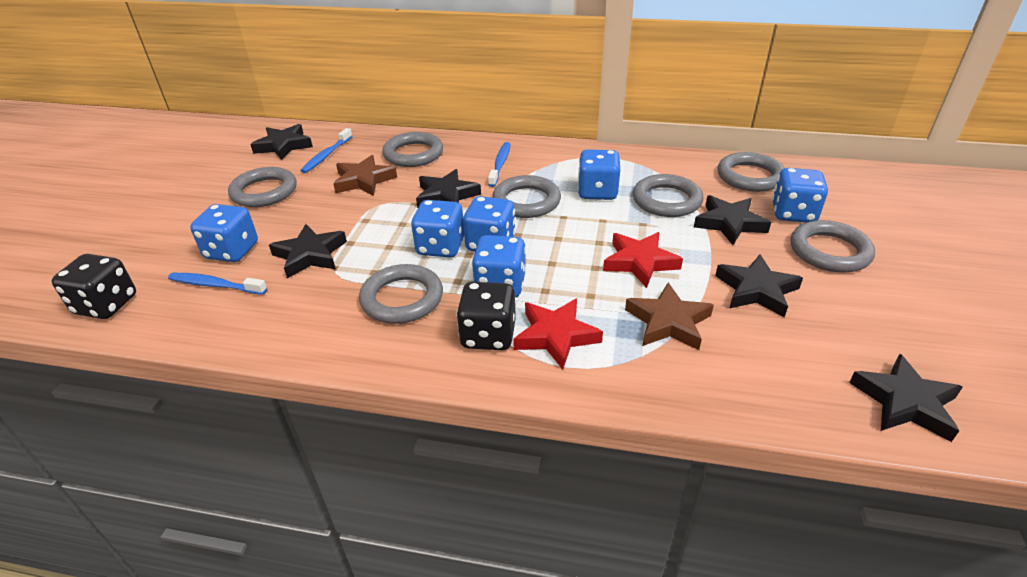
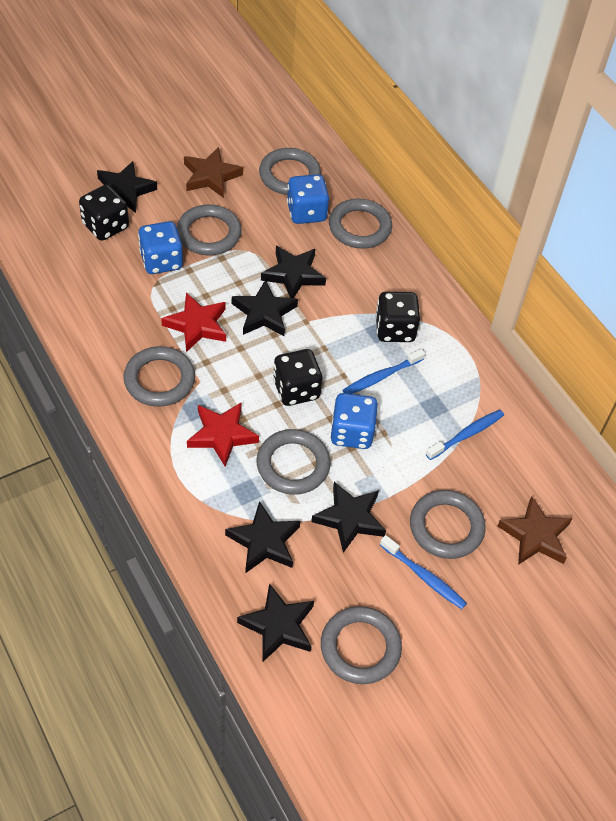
black dice: 2 -> 3
blue dice: 6 -> 3

